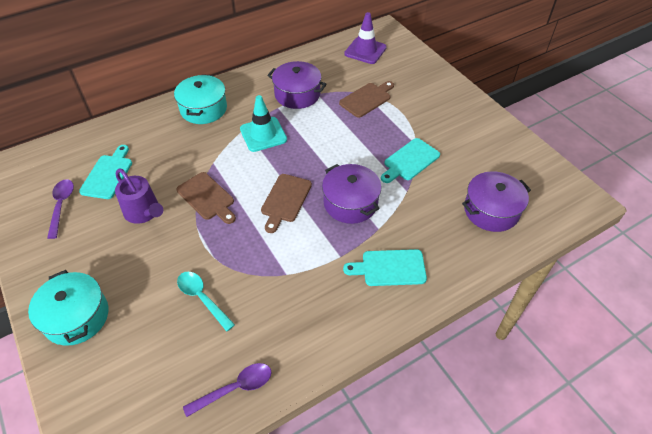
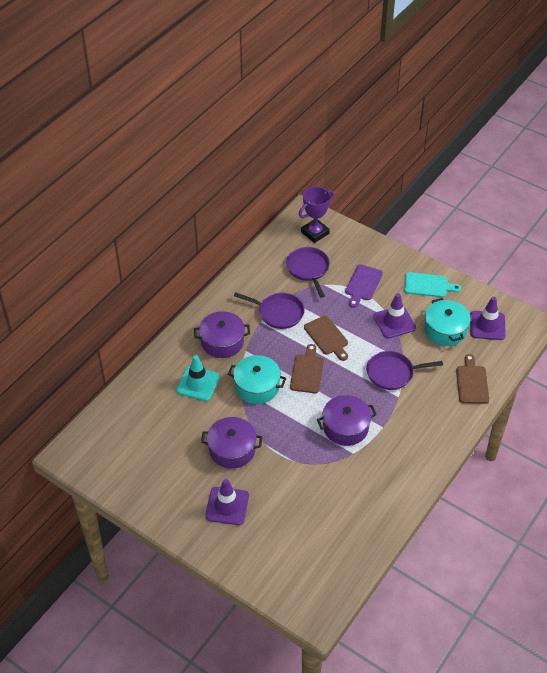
purple cutting board: 0 -> 1
purple pan: 0 -> 3
purple spoon: 2 -> 0
purple traffic cone: 1 -> 3
purple trophy: 0 -> 1
purple watering can: 1 -> 0
turquoise cutting board: 3 -> 1
turquoise spoon: 1 -> 0

